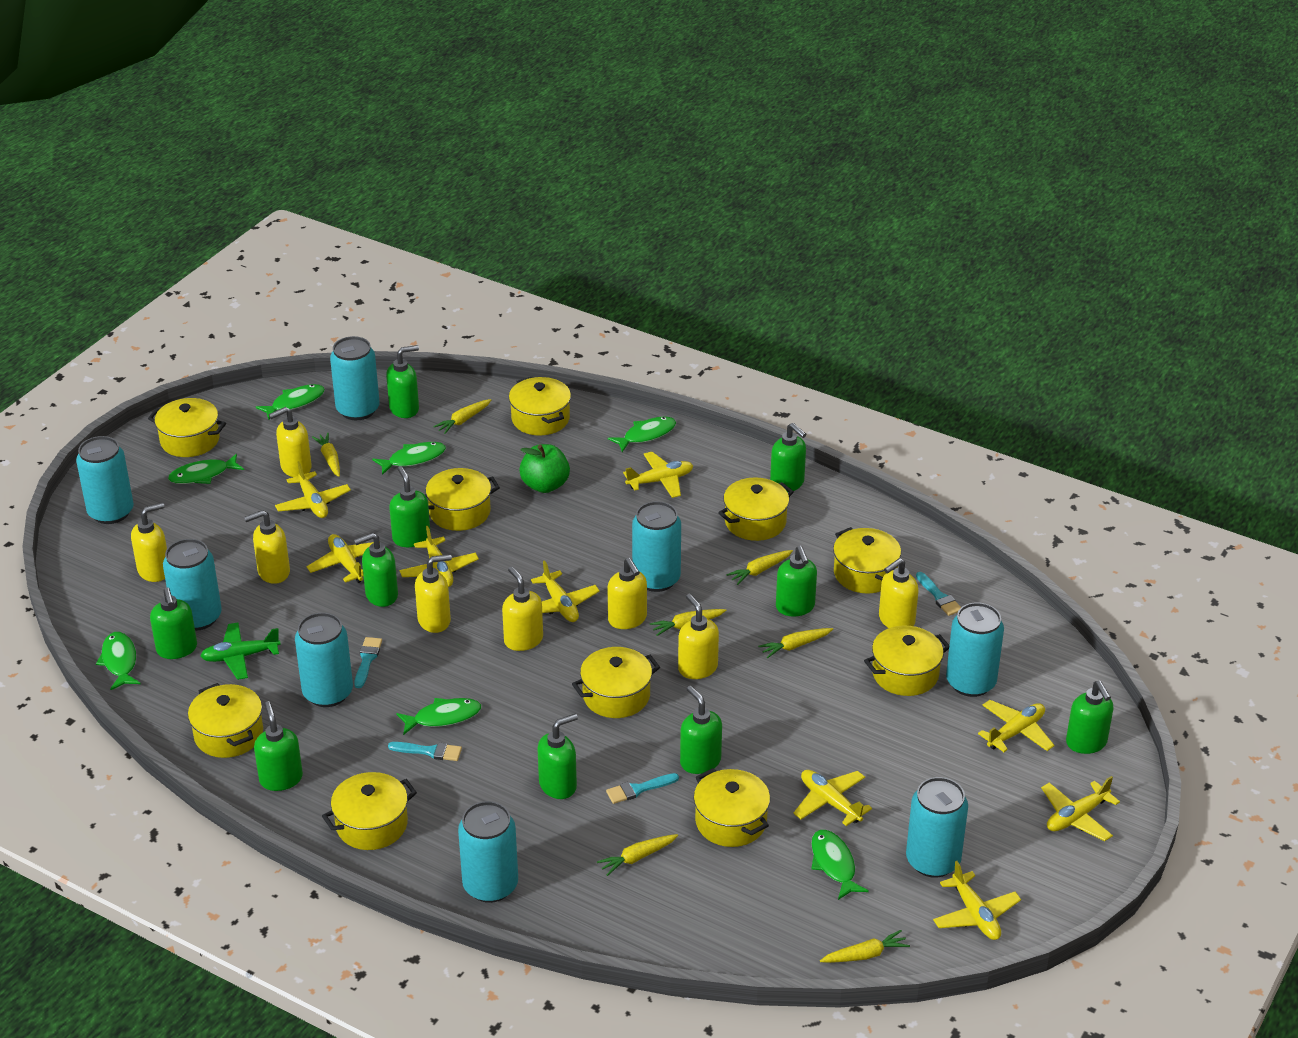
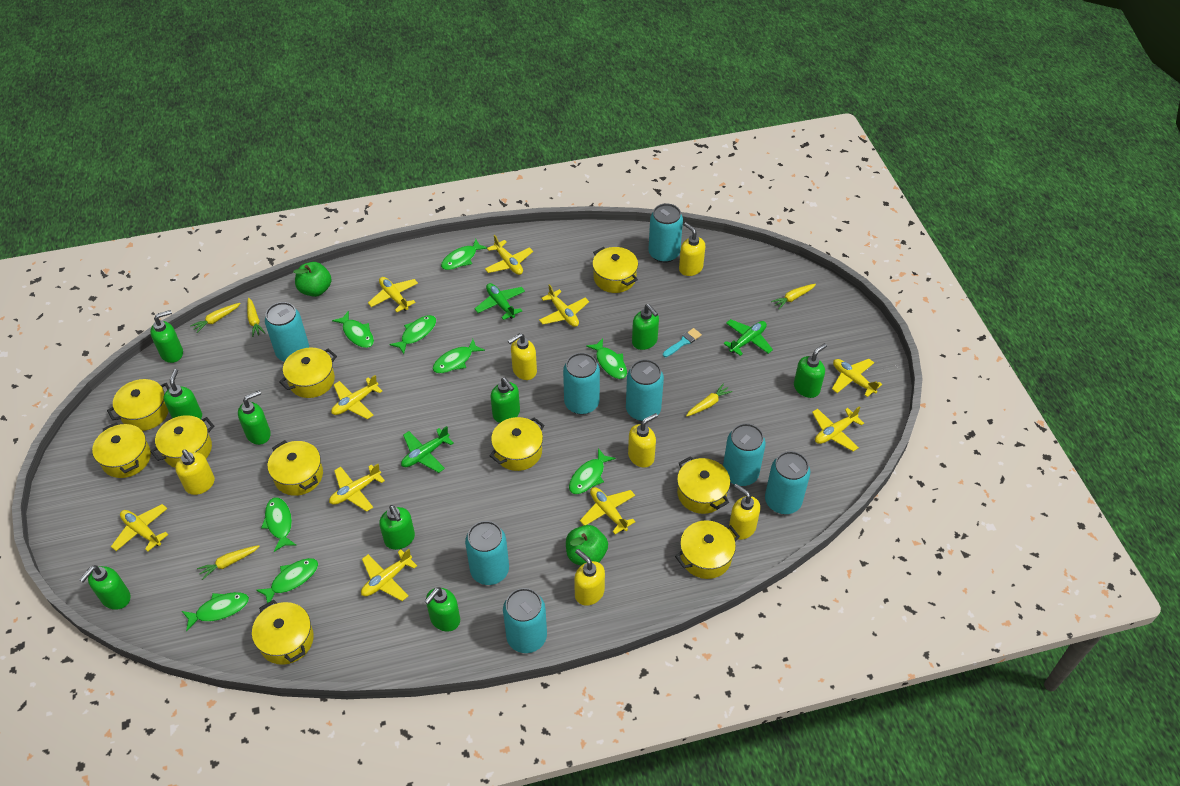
green apple: 1 -> 2
green fish: 7 -> 9
green plane: 1 -> 3
green soap dispenser: 10 -> 9
turquoise brush: 4 -> 1
yellow carrot: 7 -> 5
yellow plane: 9 -> 10
yellow soap dispenser: 8 -> 6

